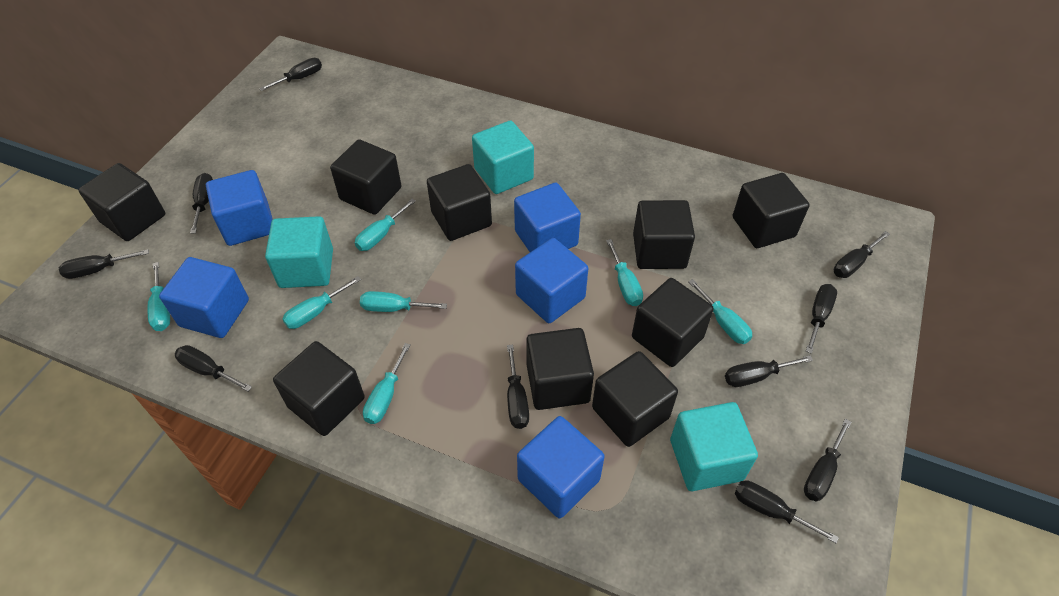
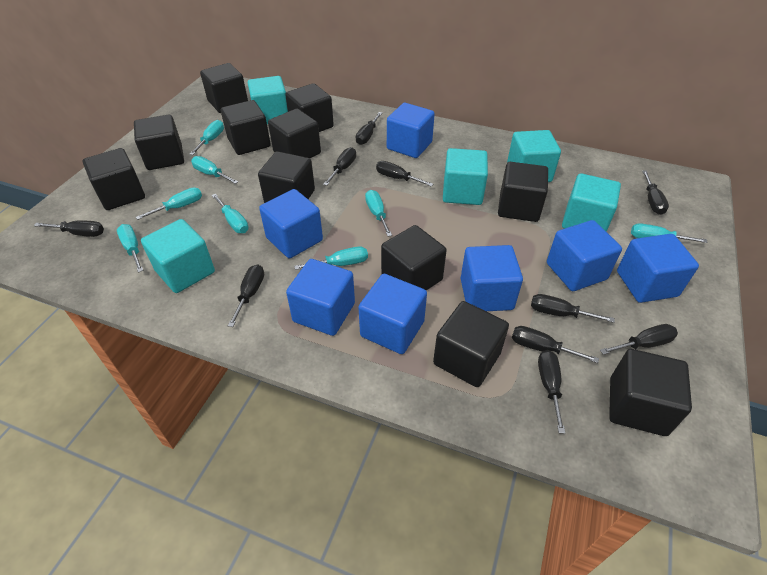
black cube: 9 -> 11
blue cube: 5 -> 7
turquoise cube: 3 -> 5
turquoise screwdriver: 7 -> 8

